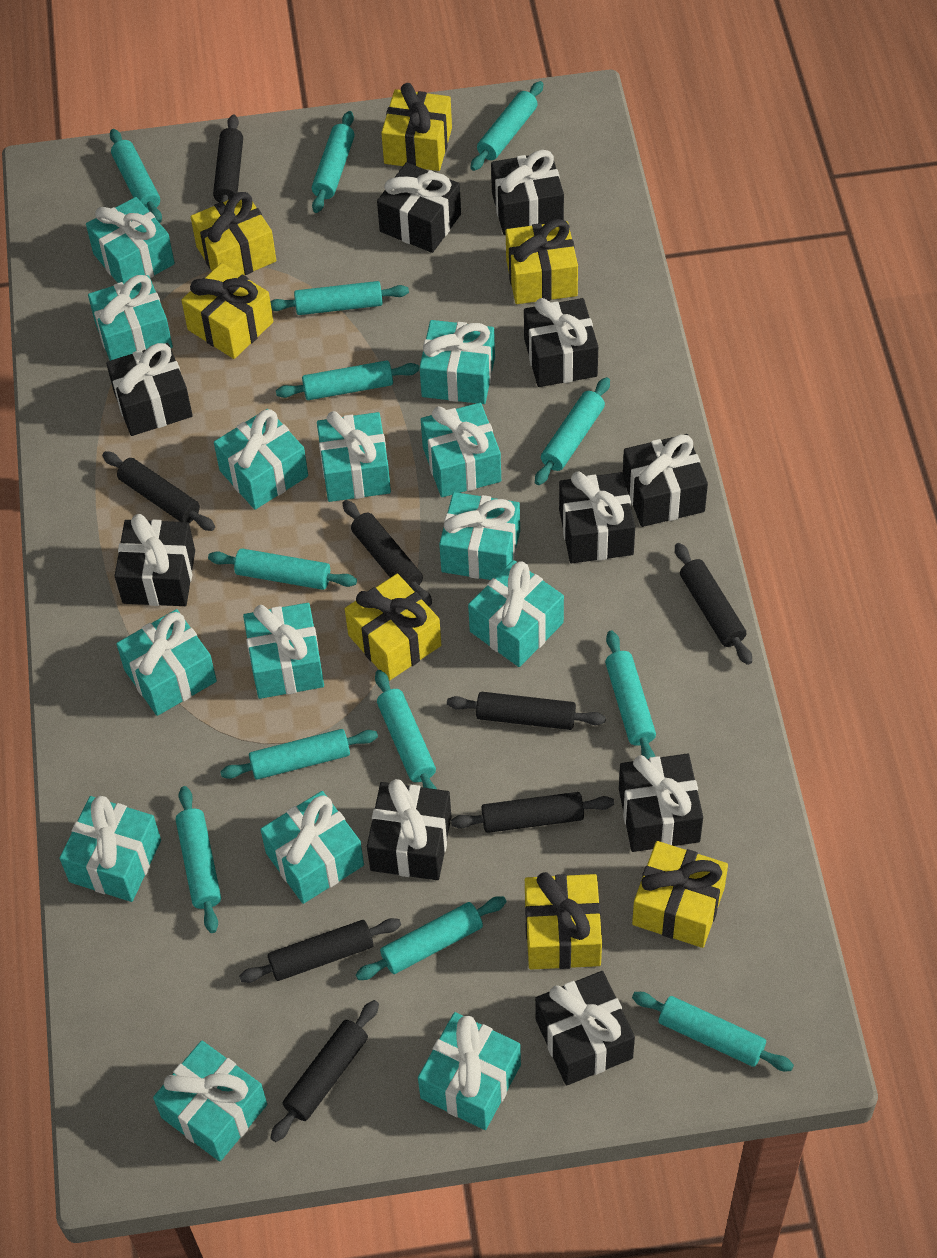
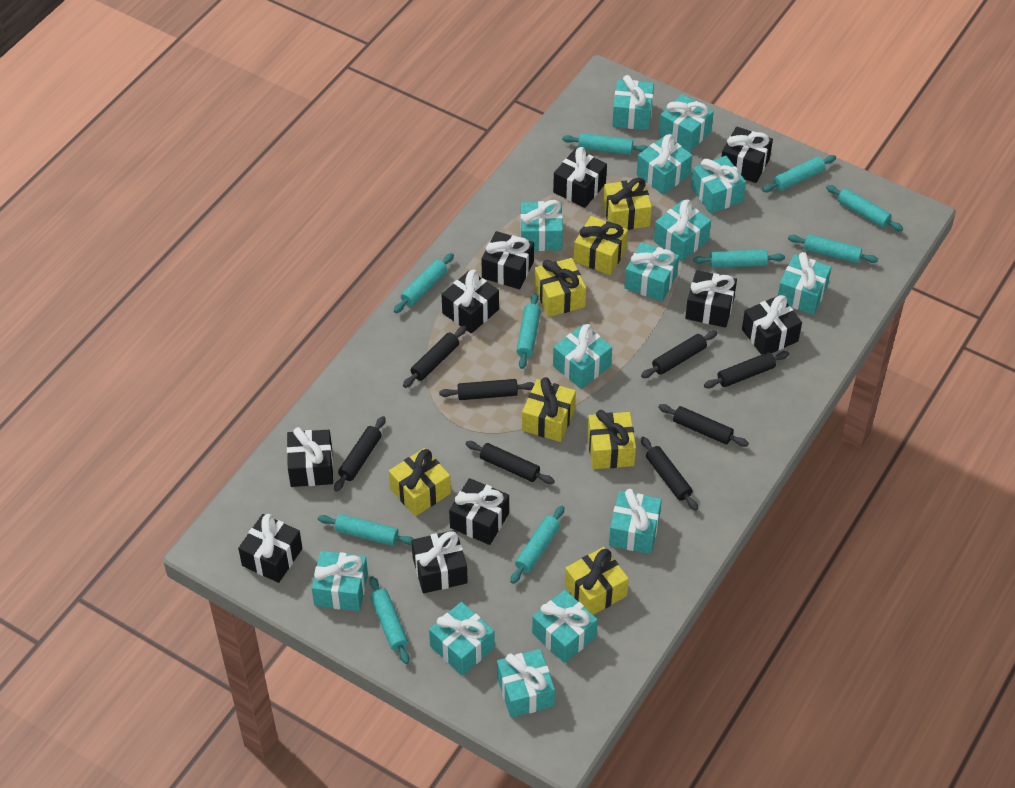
turquoise rolling pin: 13 -> 10

